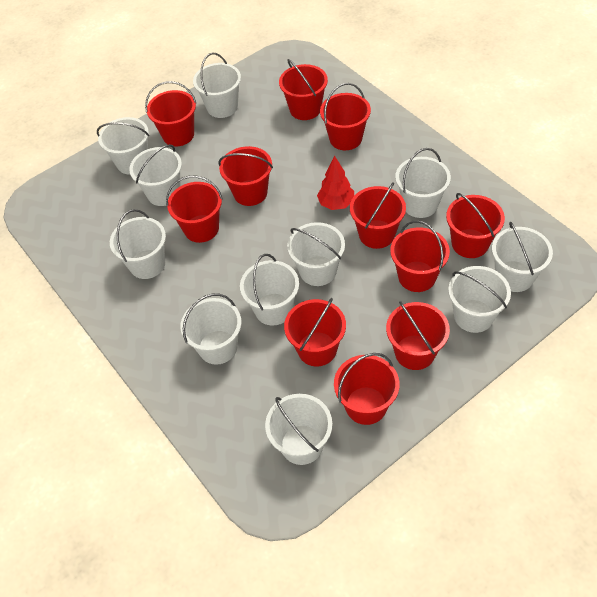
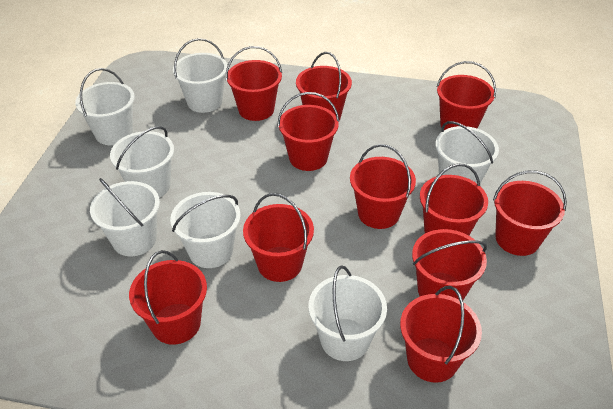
red tree: 1 -> 0
white bucket: 11 -> 7

